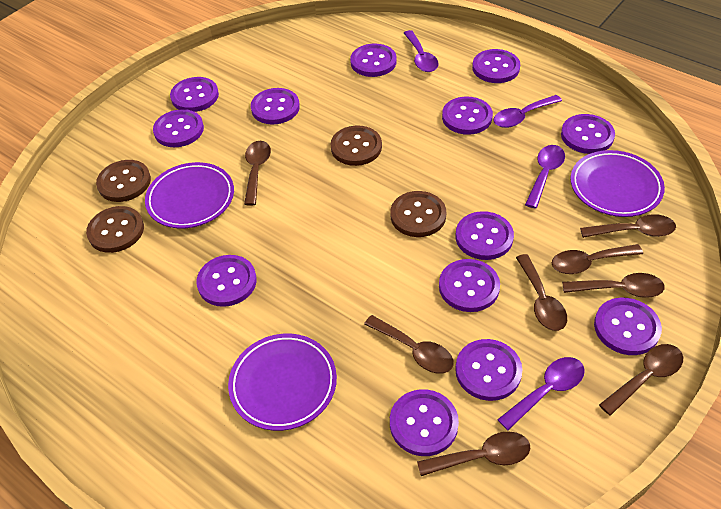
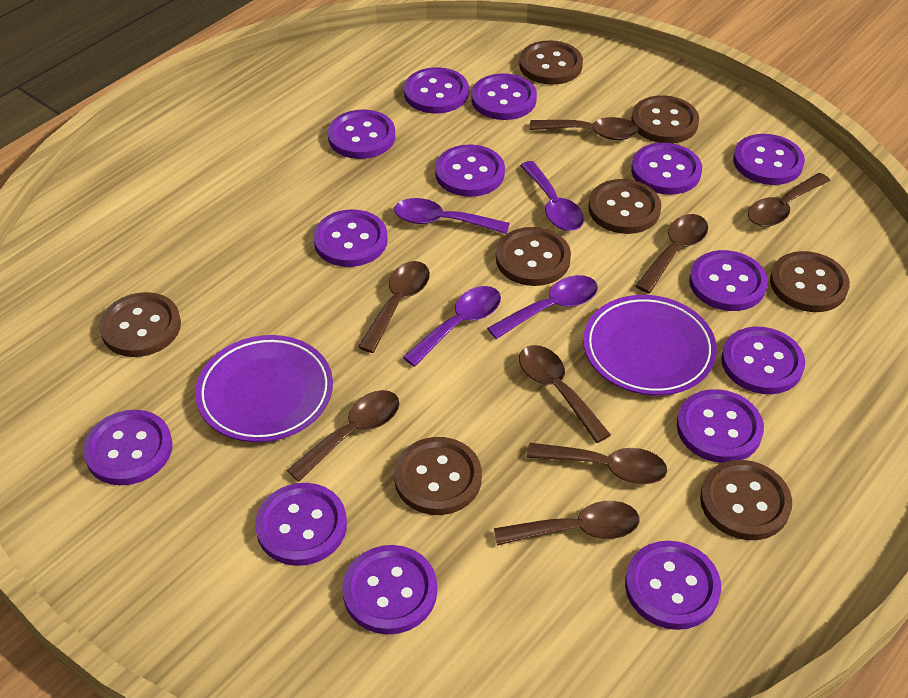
brown button: 4 -> 8
purple button: 13 -> 14
purple plate: 3 -> 2

